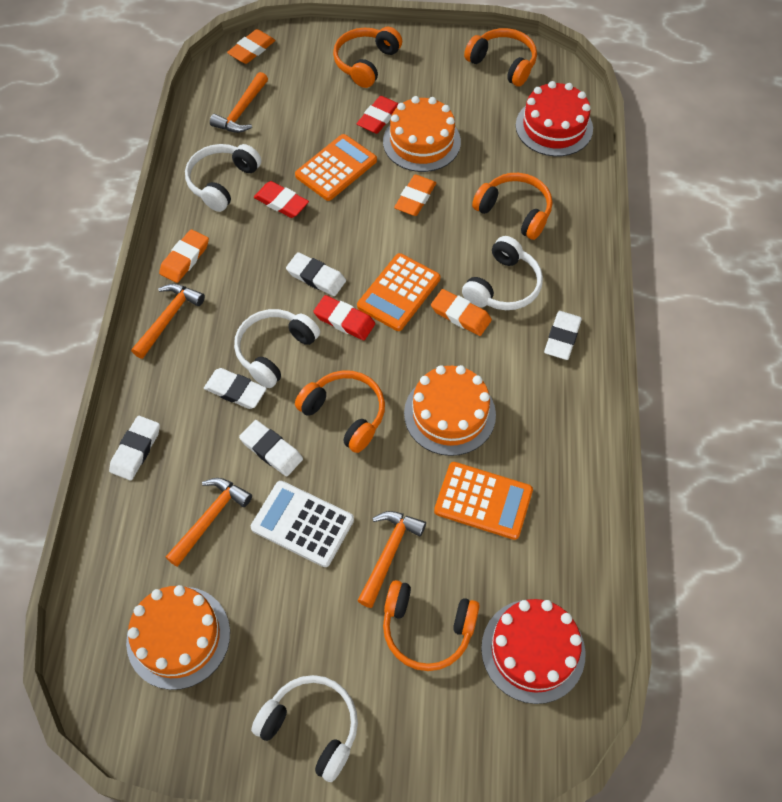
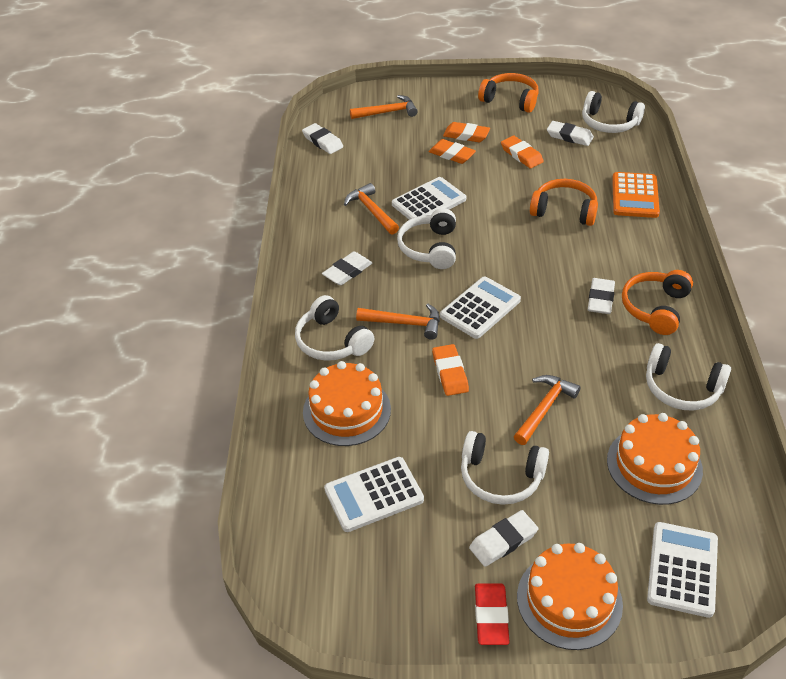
orange calculator: 3 -> 1
orange headphones: 5 -> 3
red cake: 2 -> 0
red eraser: 3 -> 1
white calculator: 1 -> 4
white headphones: 4 -> 5

